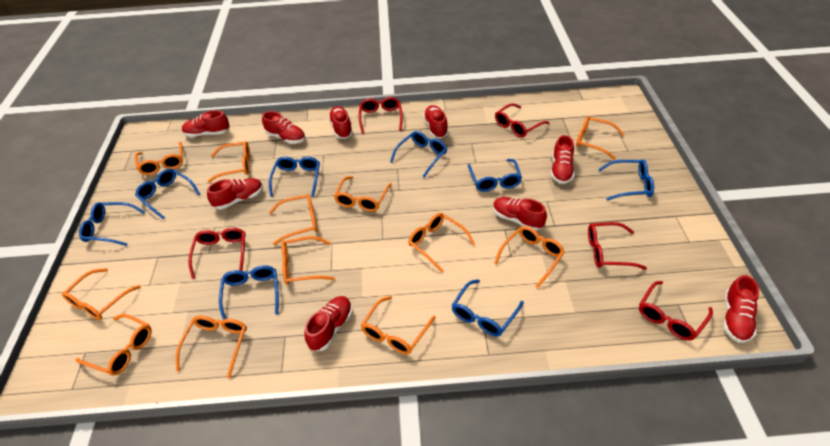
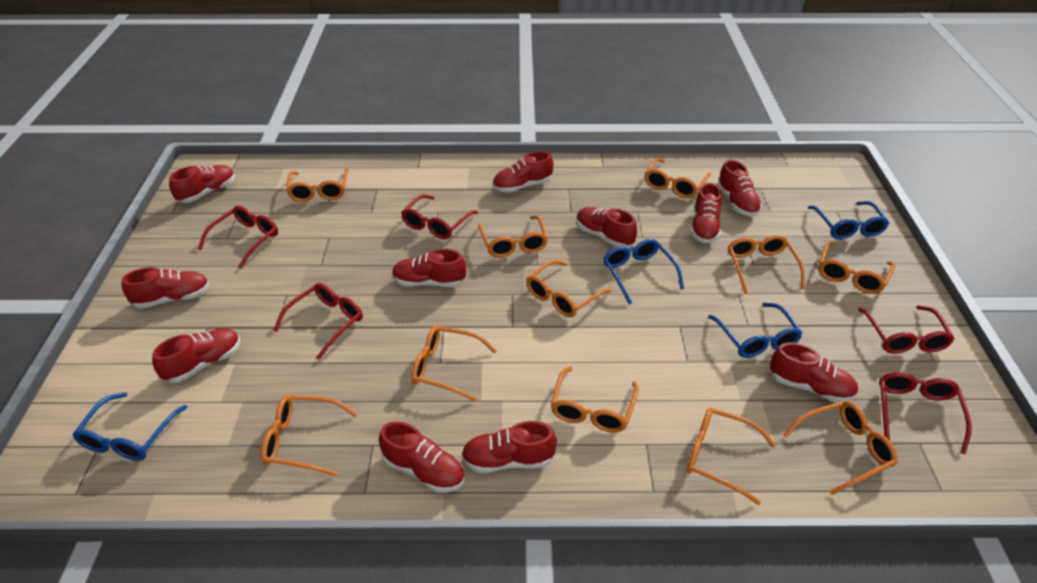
blue glasses: 8 -> 4
orange glasses: 12 -> 11
red shoe: 9 -> 11

